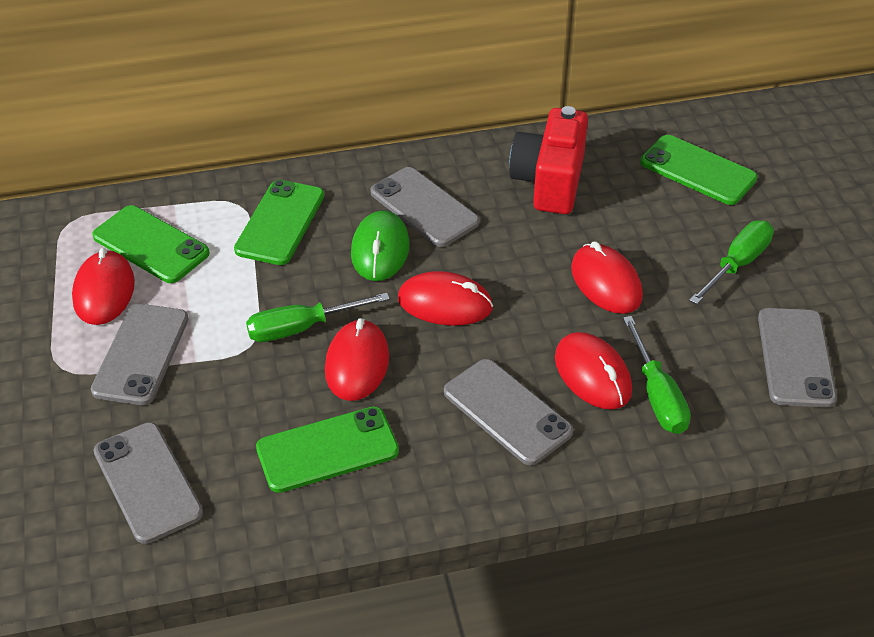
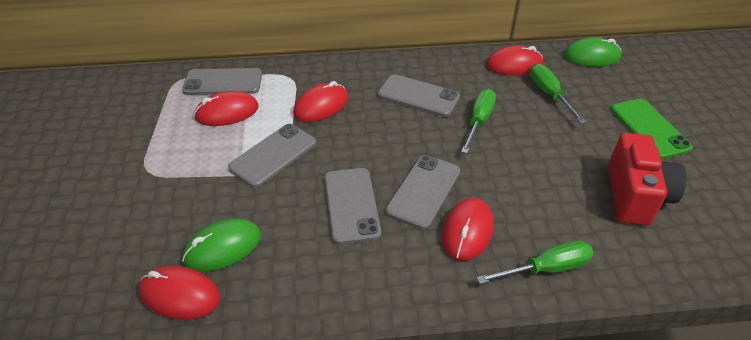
green mouse: 1 -> 2
green phone: 4 -> 1

